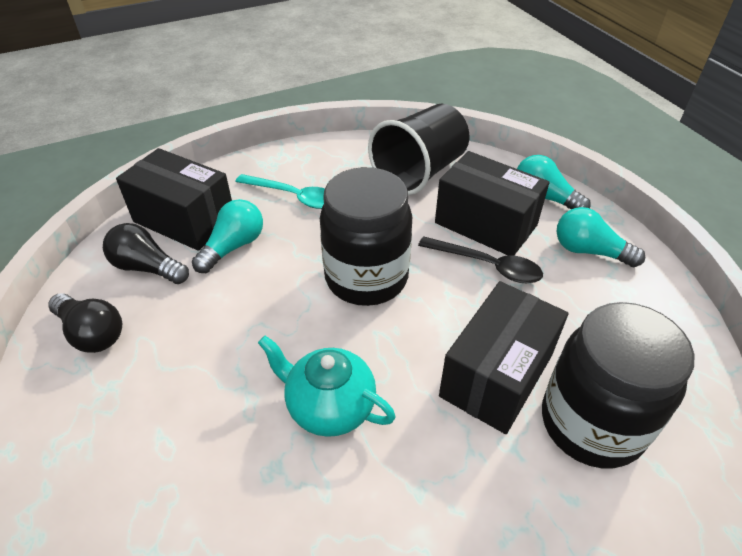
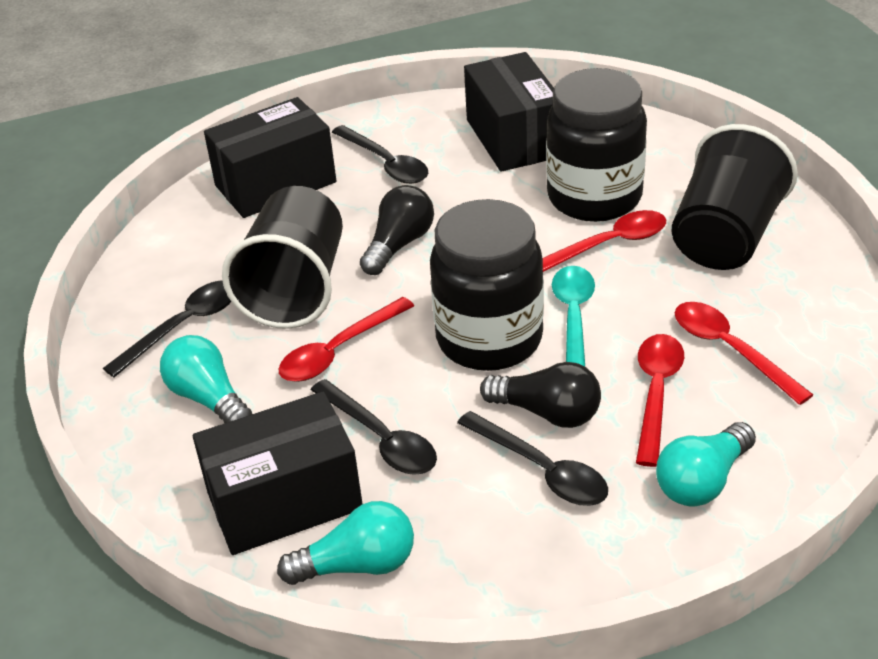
black cup: 1 -> 2
black spoon: 1 -> 4
red spoon: 0 -> 4
turquoise teapot: 1 -> 0

